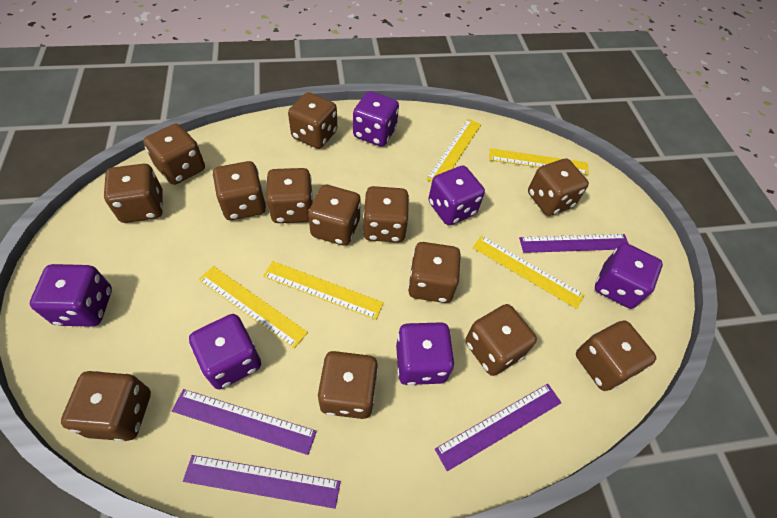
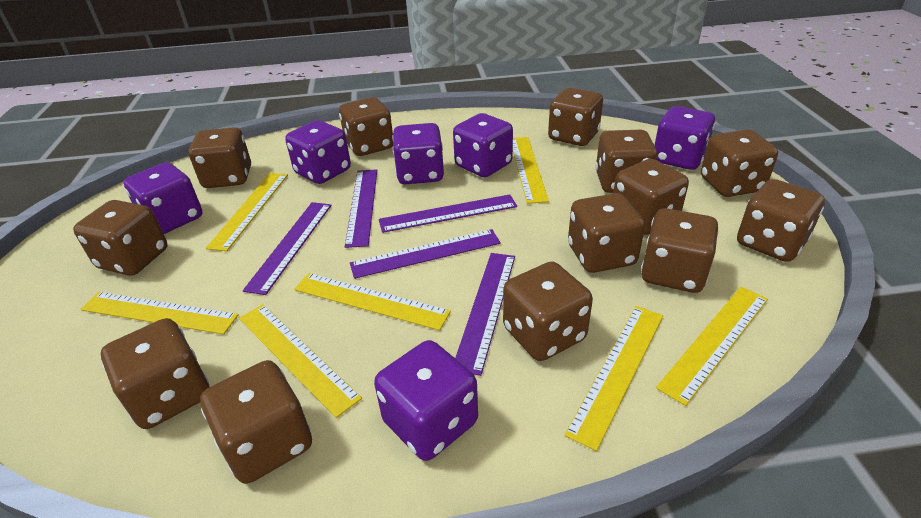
purple ruler: 4 -> 5
yellow ruler: 5 -> 7

